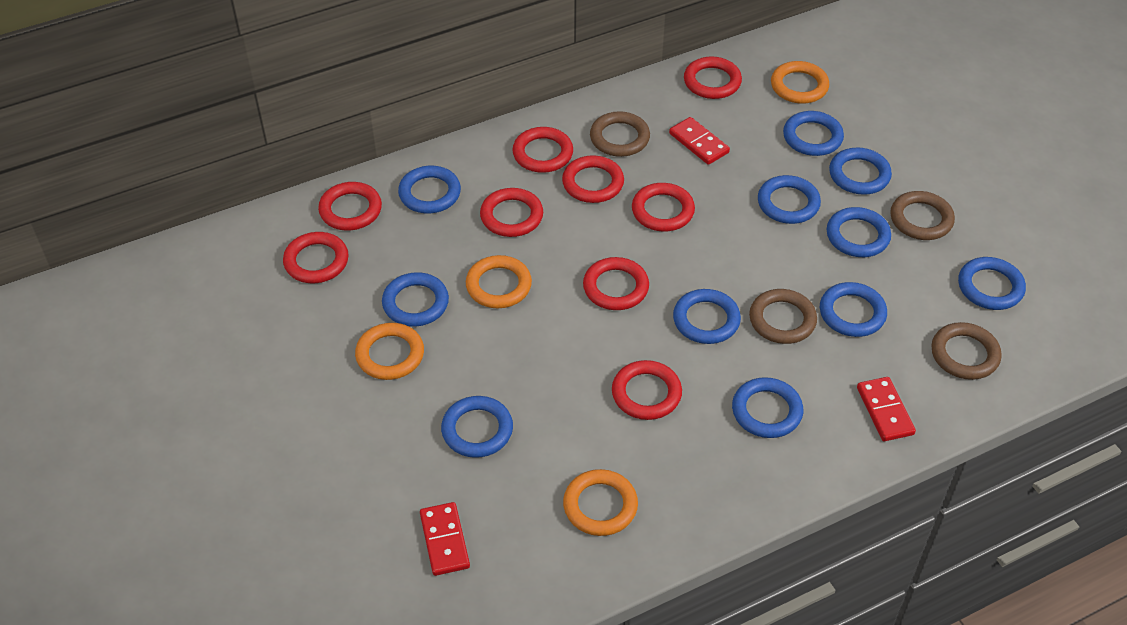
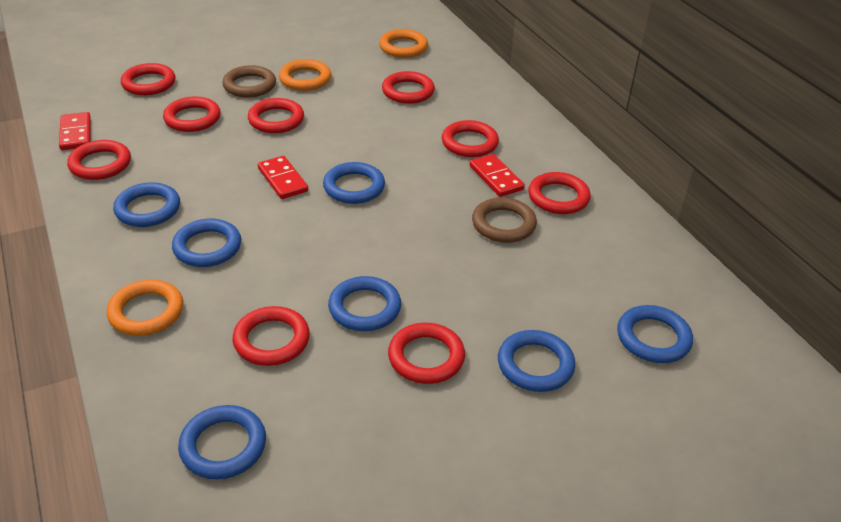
blue ring: 11 -> 7
brown ring: 4 -> 2
orange ring: 4 -> 3

